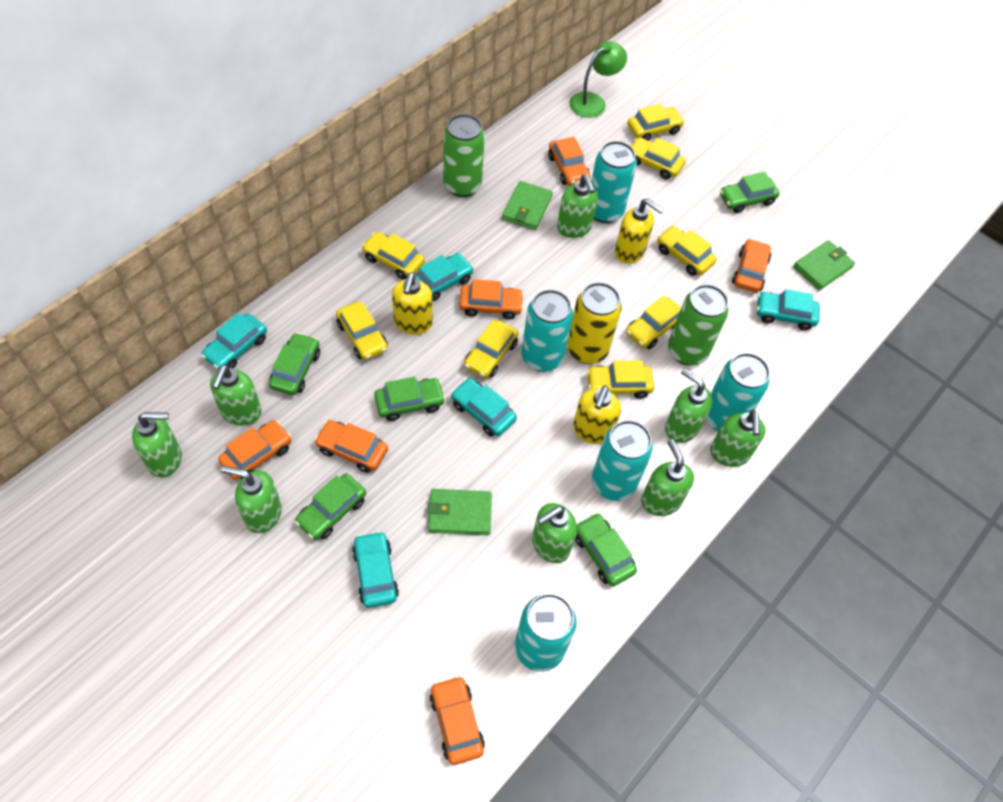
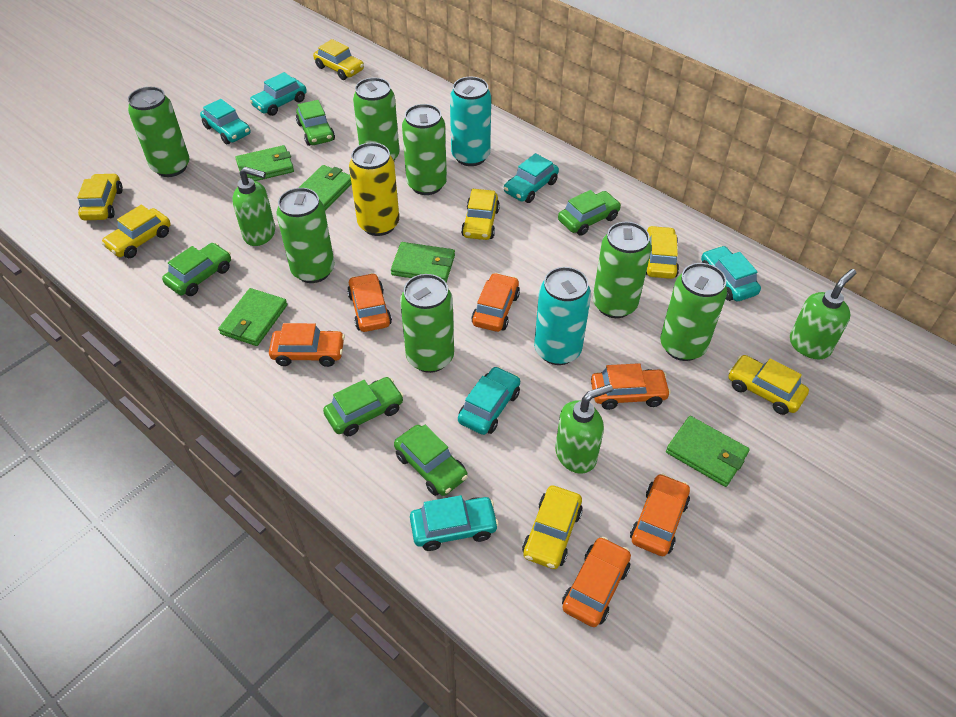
green can: 2 -> 7
green lamp: 1 -> 0
green soap dispenser: 8 -> 3
green wallet: 3 -> 5
turquoise can: 5 -> 2
turquoise car: 5 -> 6
yellow car: 8 -> 7
yellow soap dispenser: 3 -> 0

